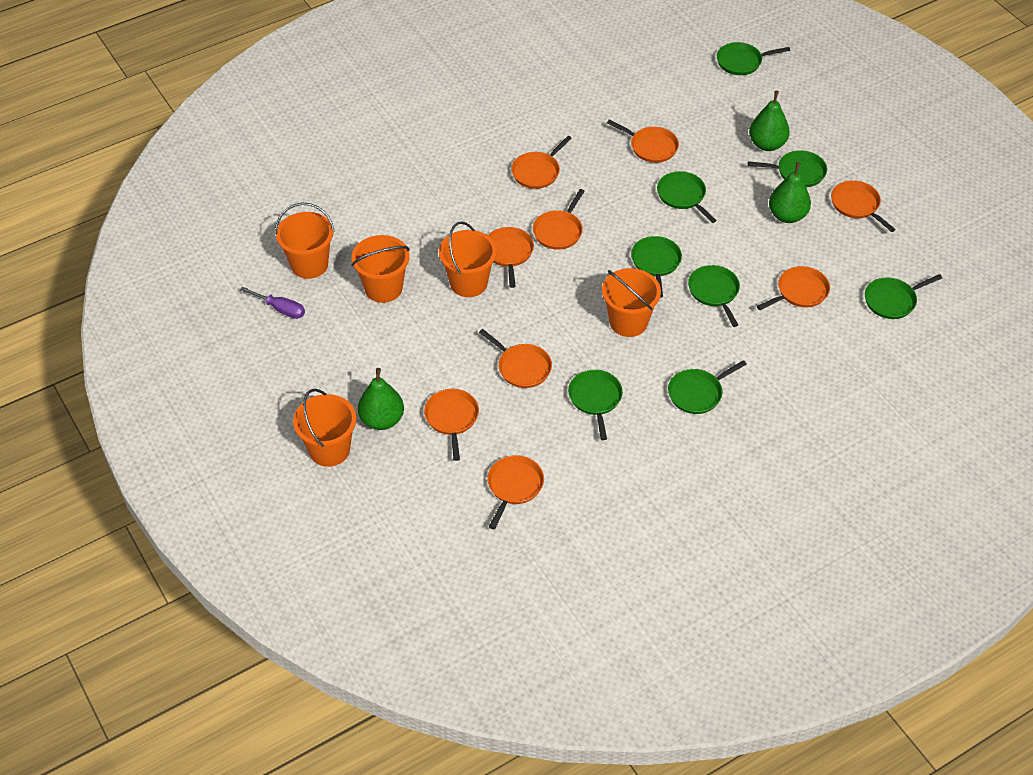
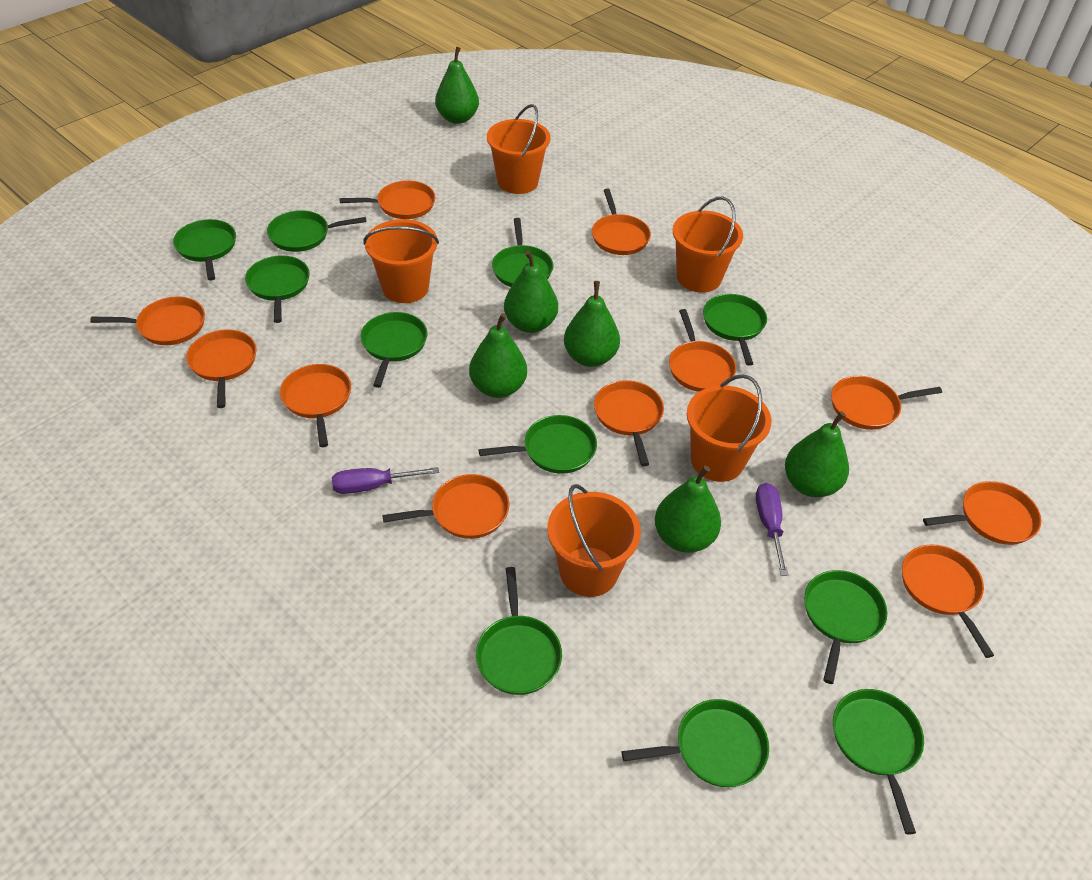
green pan: 8 -> 11
green pear: 3 -> 6
orange pan: 9 -> 11
purple screwdriver: 1 -> 2

